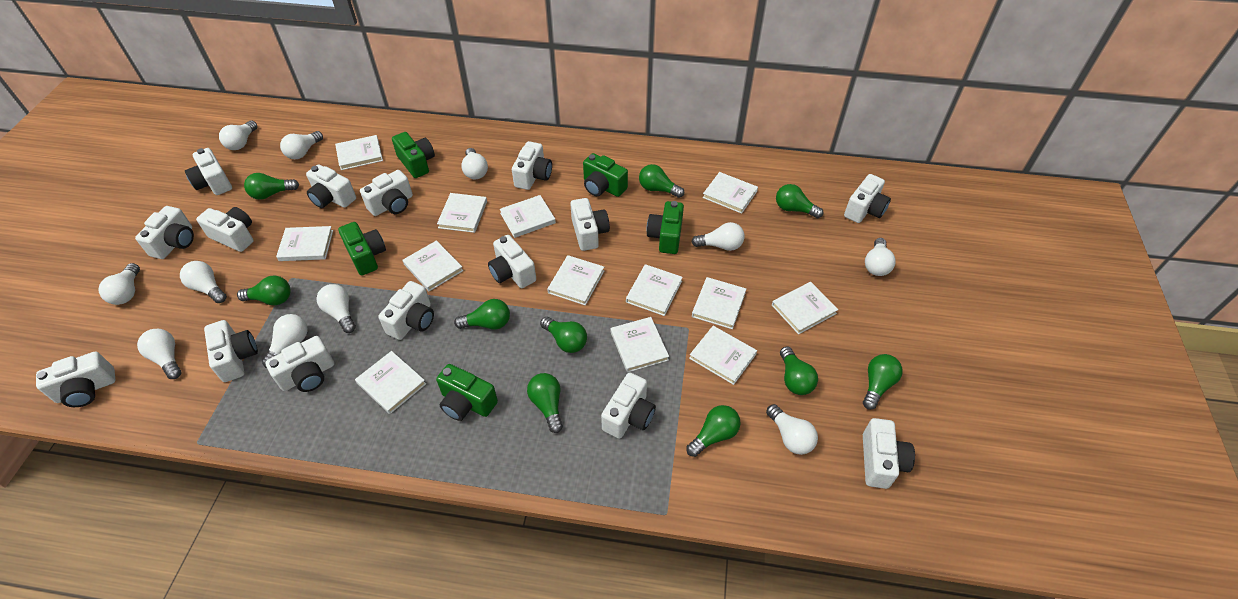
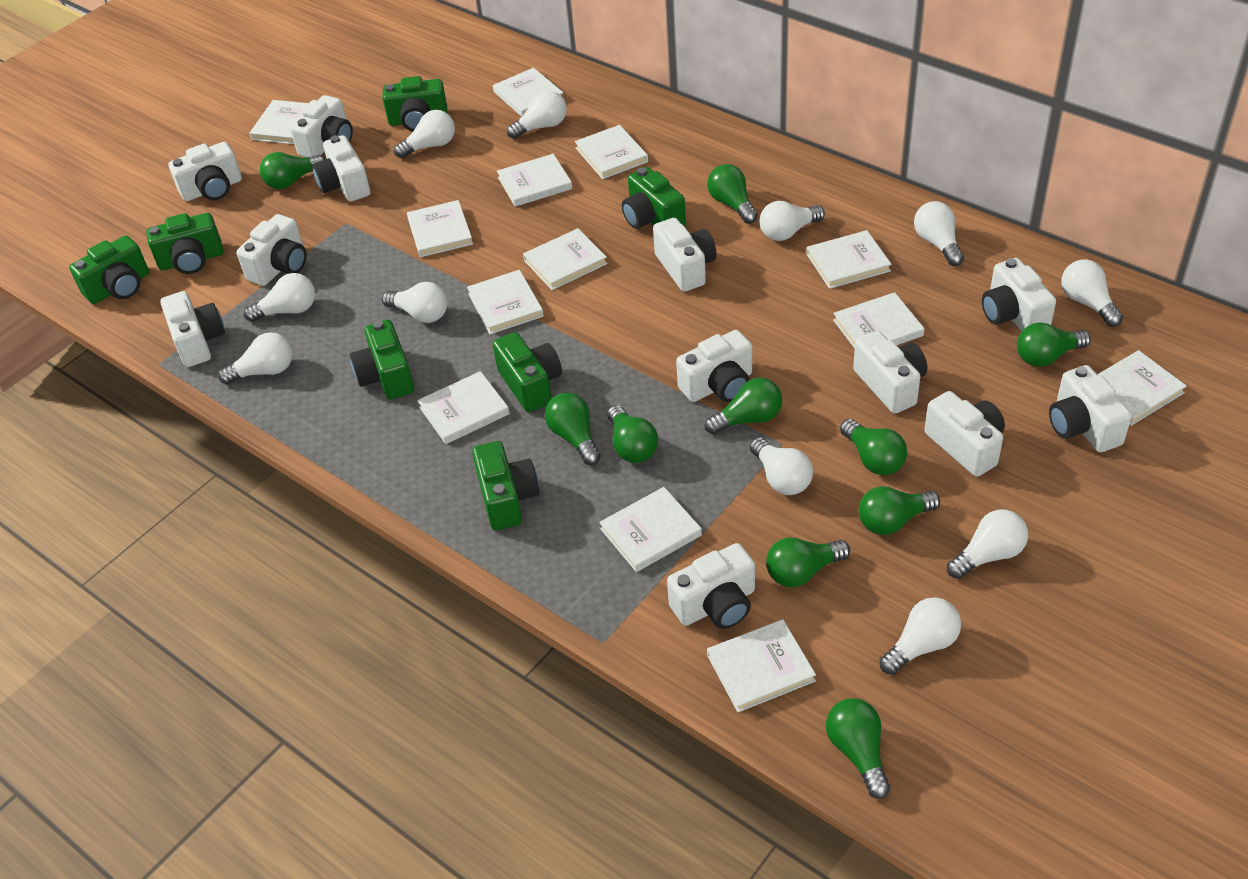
green camera: 5 -> 7
white camera: 15 -> 12

